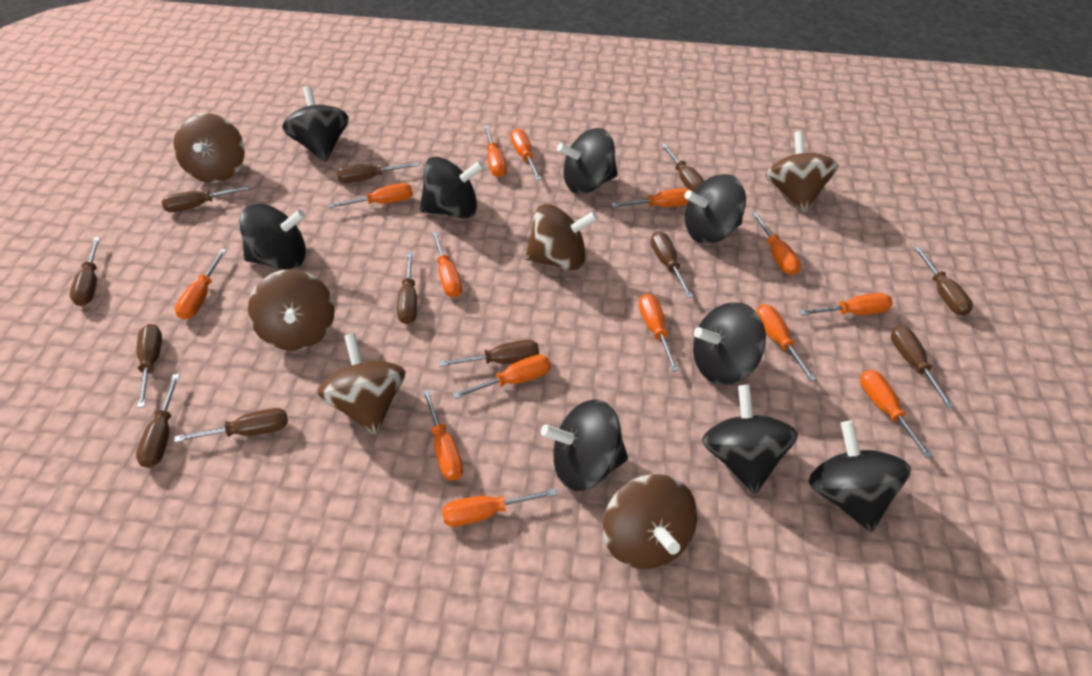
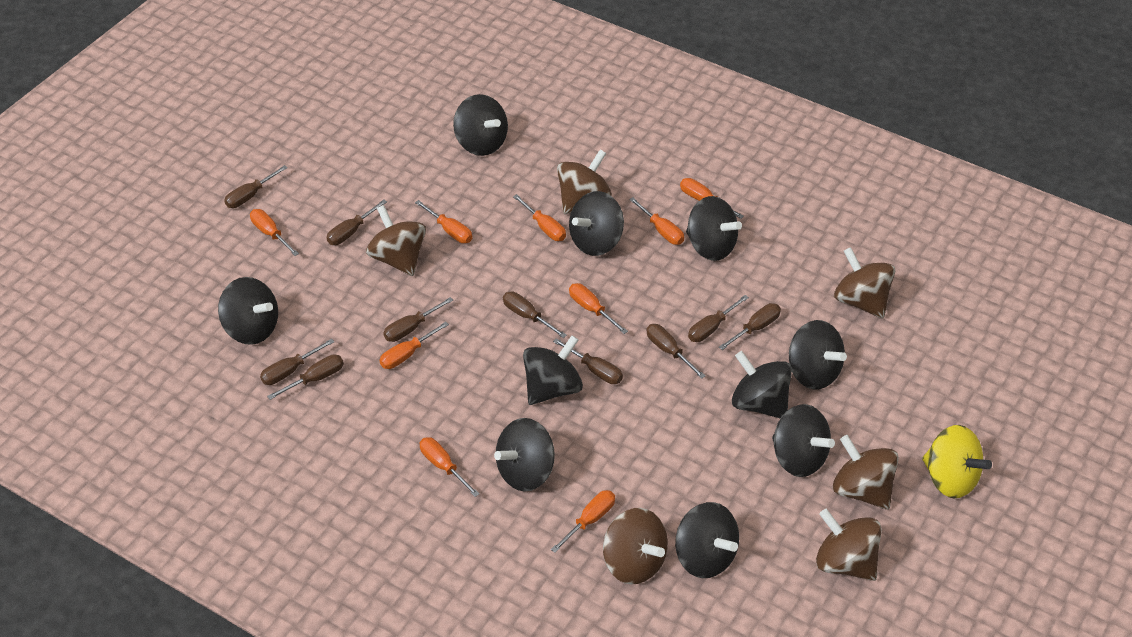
black spinning top: 9 -> 10
brown screwdriver: 12 -> 10
orange screwdriver: 14 -> 9
yellow spinning top: 0 -> 1

